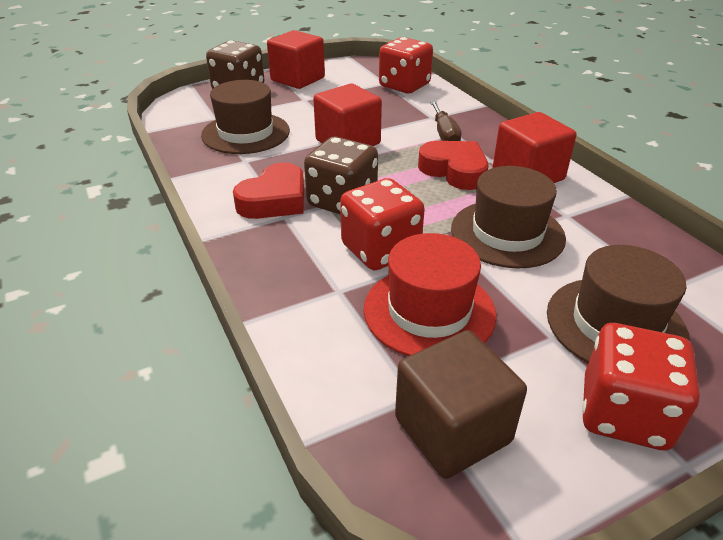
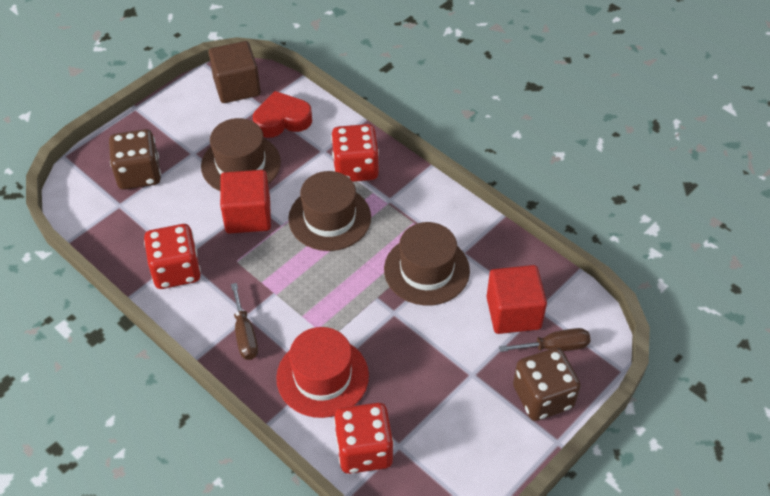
brown screwdriver: 1 -> 2
red cube: 3 -> 2
red heart: 2 -> 1

